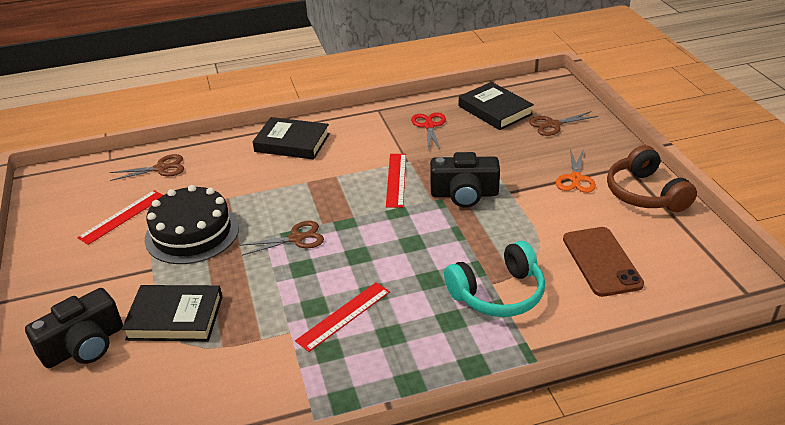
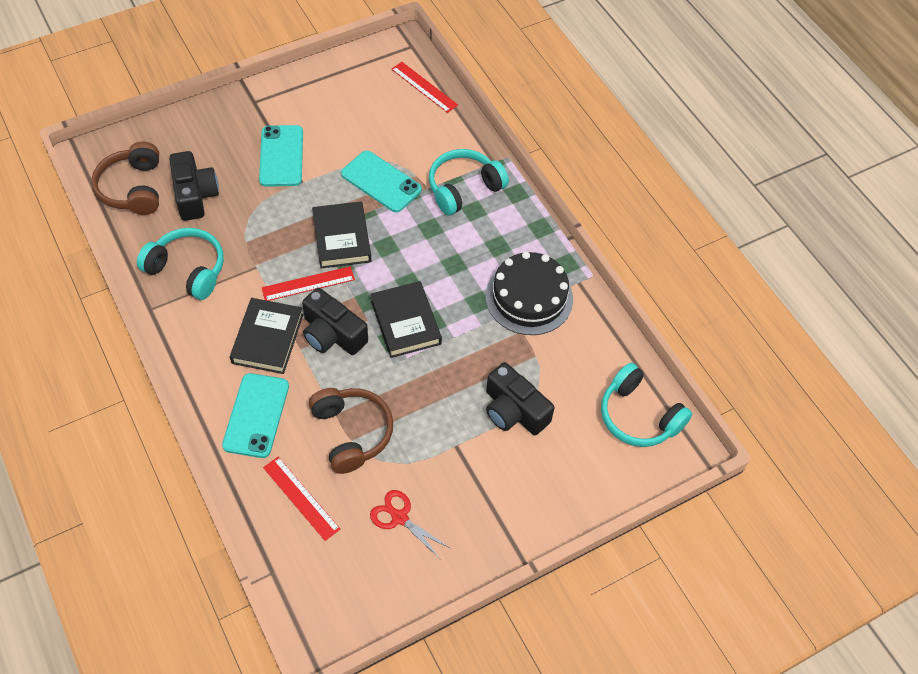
black camera: 2 -> 3
brown headphones: 1 -> 2
brown phone: 1 -> 0
brown scissors: 3 -> 0
orange scissors: 1 -> 0
turquoise headphones: 1 -> 3
turquoise phone: 0 -> 3

